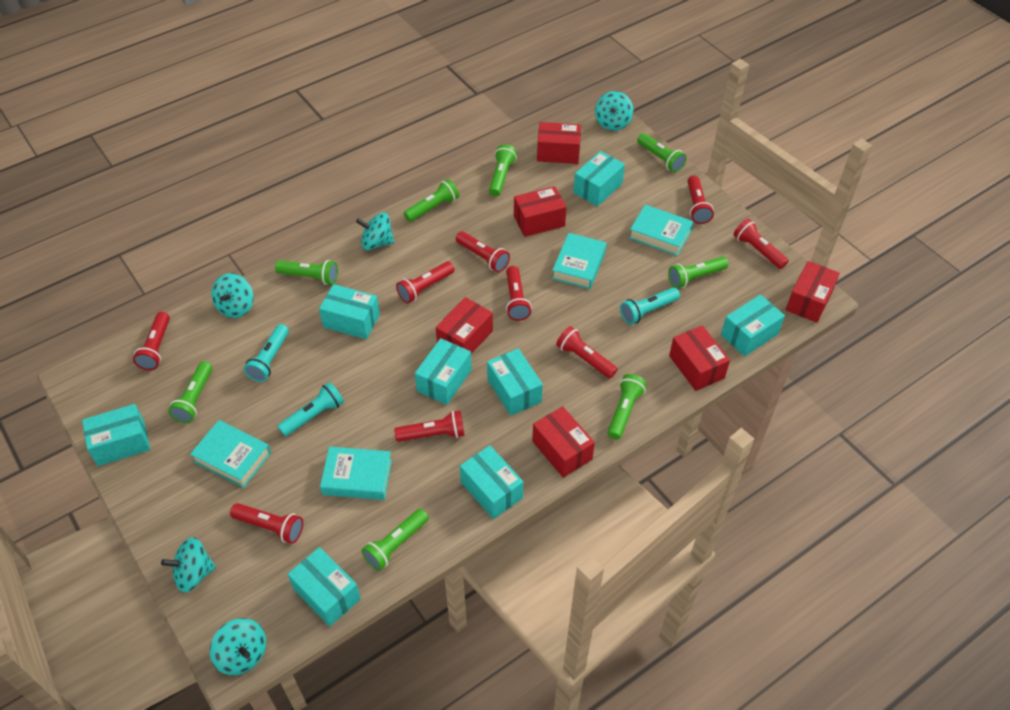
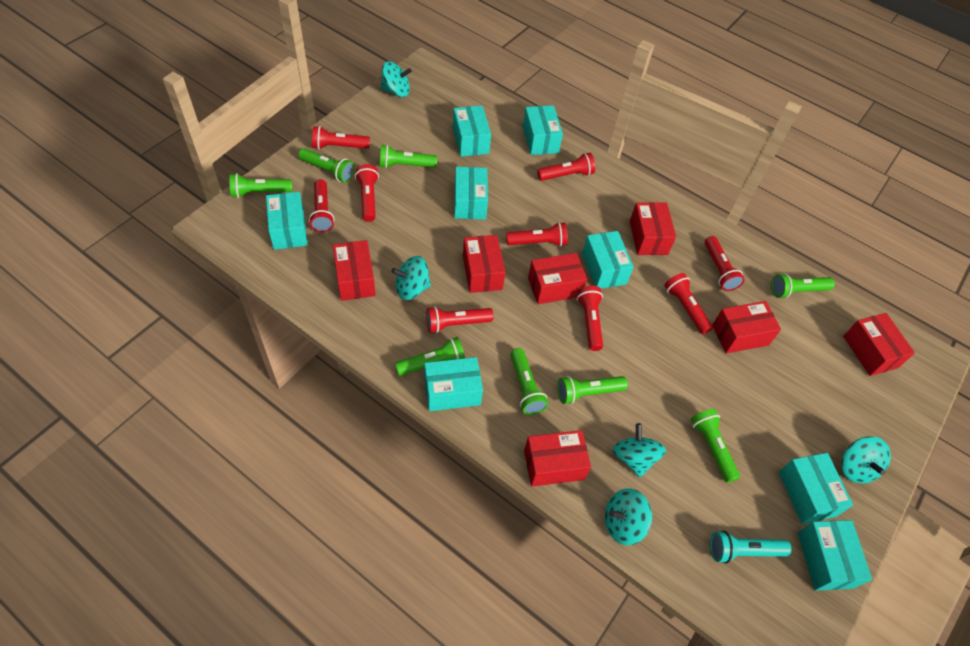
red box: 6 -> 7
turquoise book: 4 -> 0
turquoise flashlight: 3 -> 1

